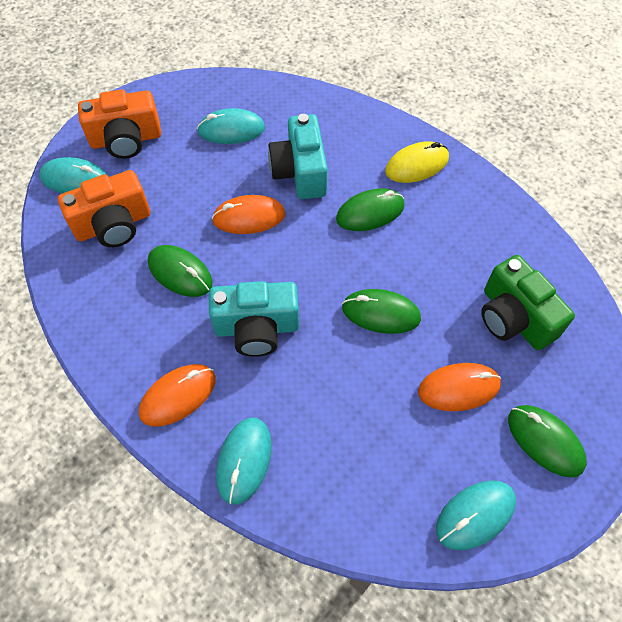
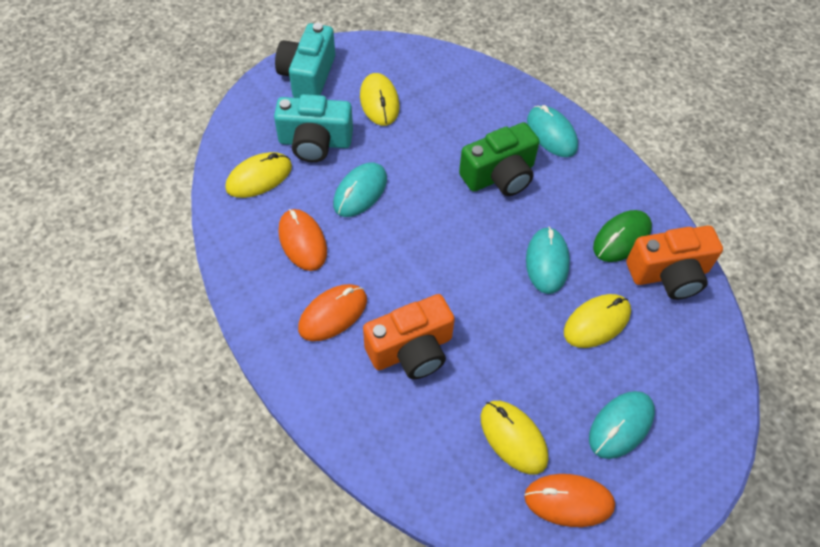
green mouse: 4 -> 1
yellow mouse: 1 -> 4

